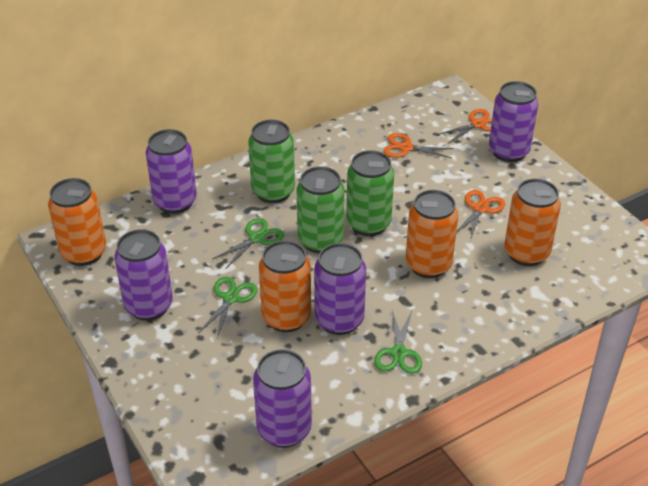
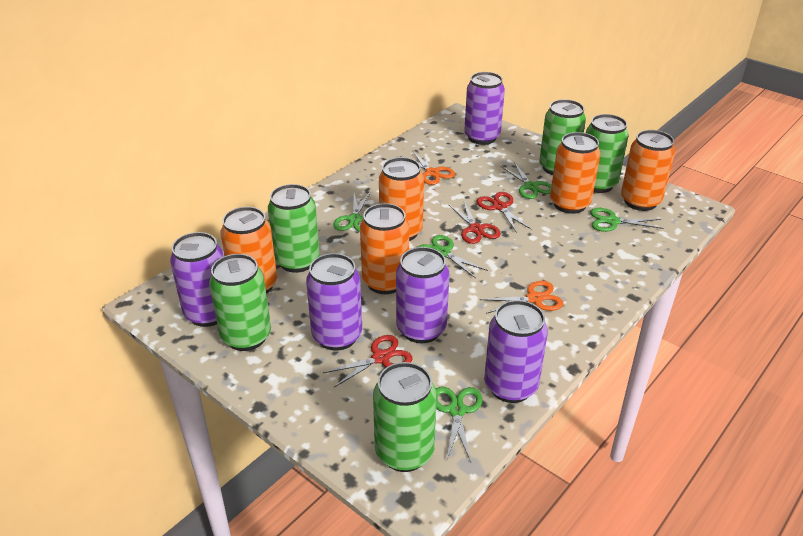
green can: 3 -> 5
green scissors: 3 -> 5
orange can: 4 -> 5
orange scissors: 3 -> 2
red scissors: 0 -> 3

